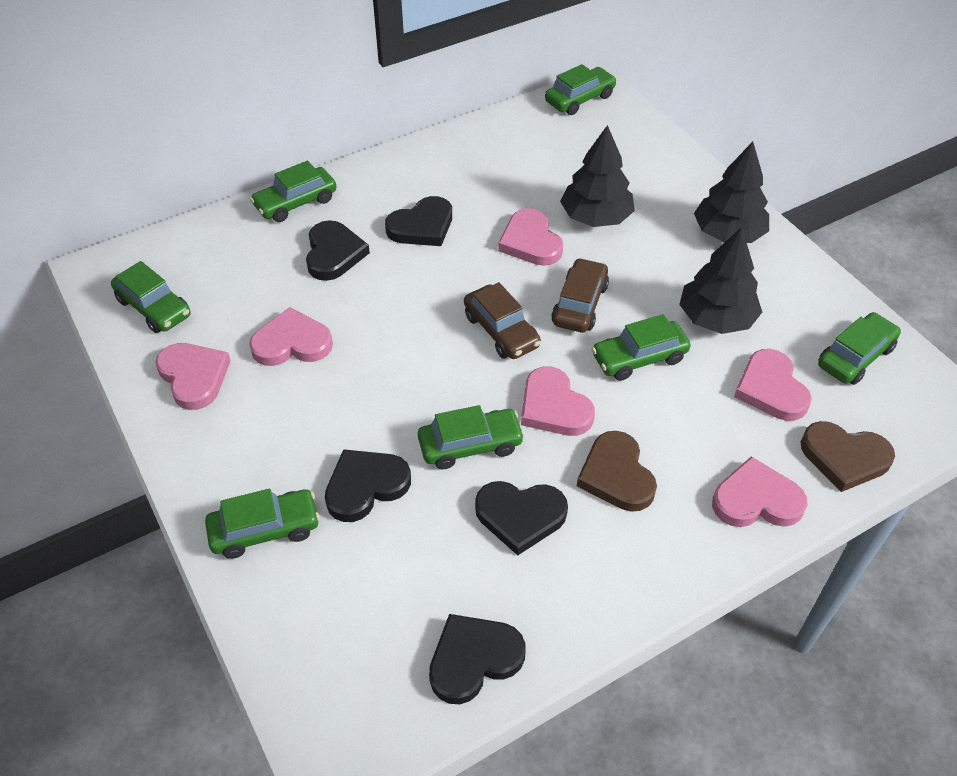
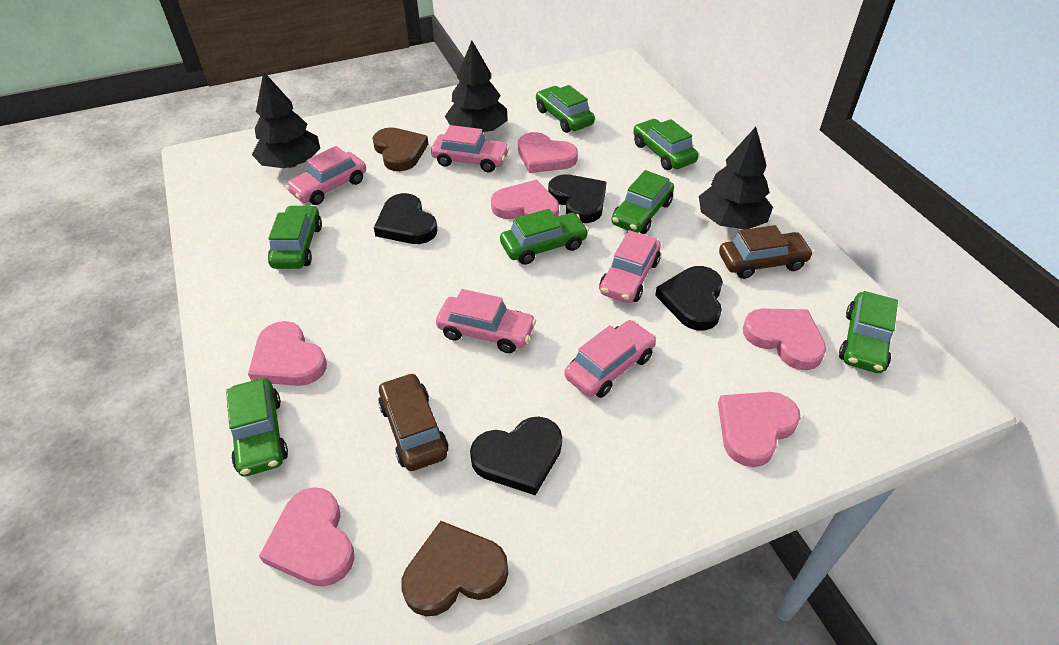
black heart: 5 -> 4
pink car: 0 -> 5

